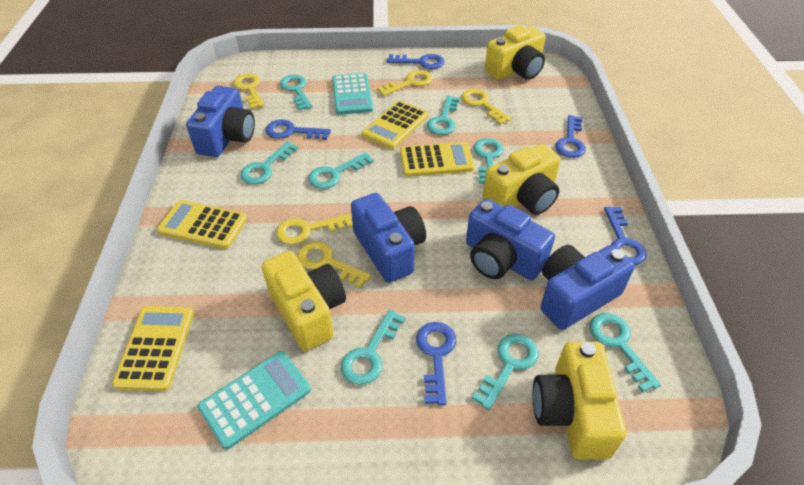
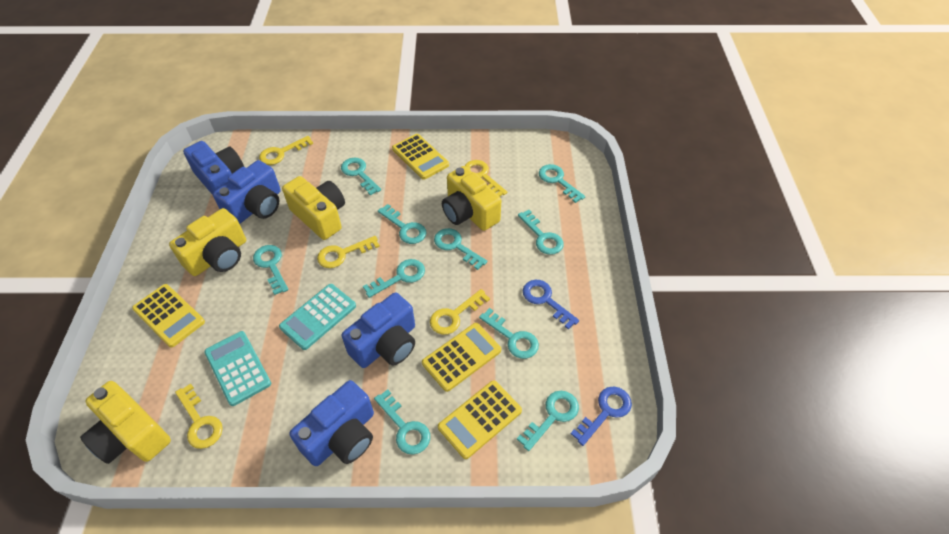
blue key: 5 -> 2
turquoise key: 8 -> 10

